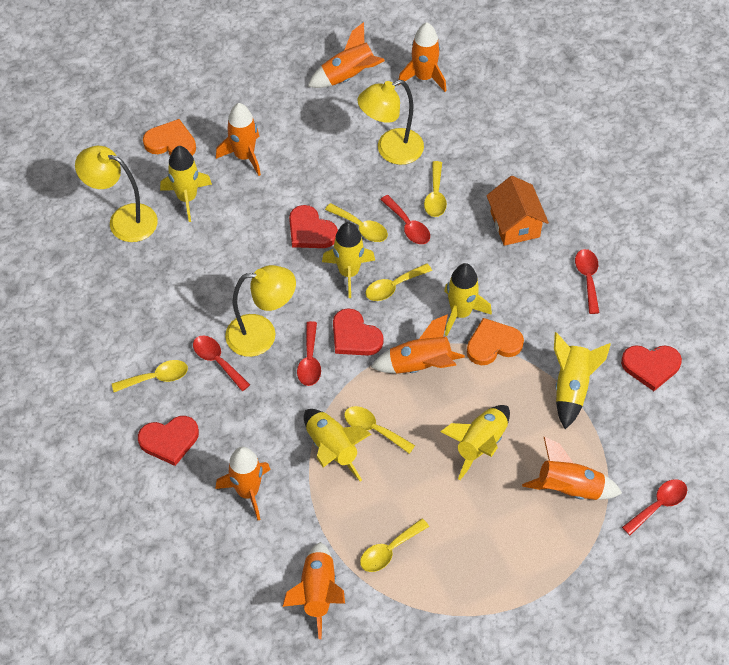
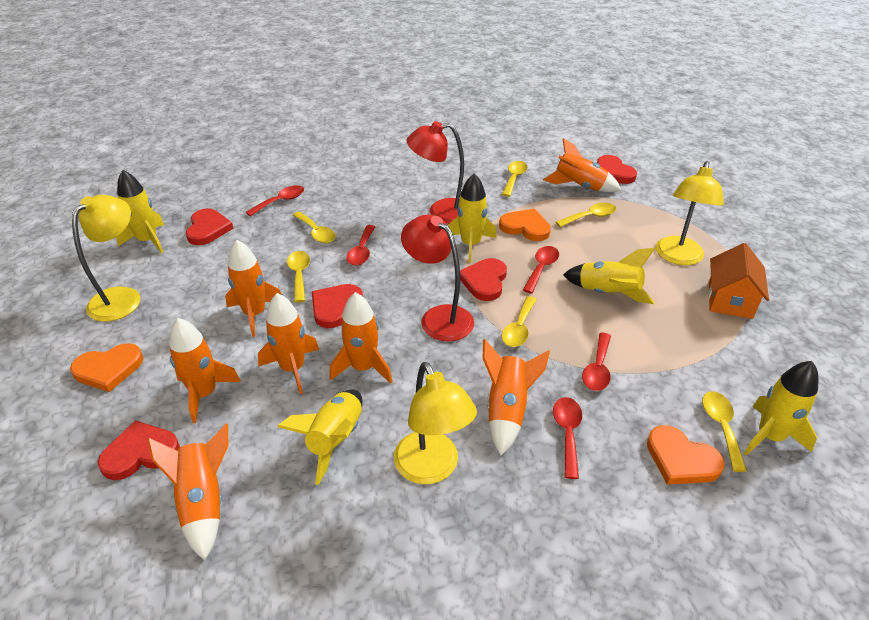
orange heart: 2 -> 3
red heart: 4 -> 5
red lamp: 0 -> 2
yellow rocket: 6 -> 5

